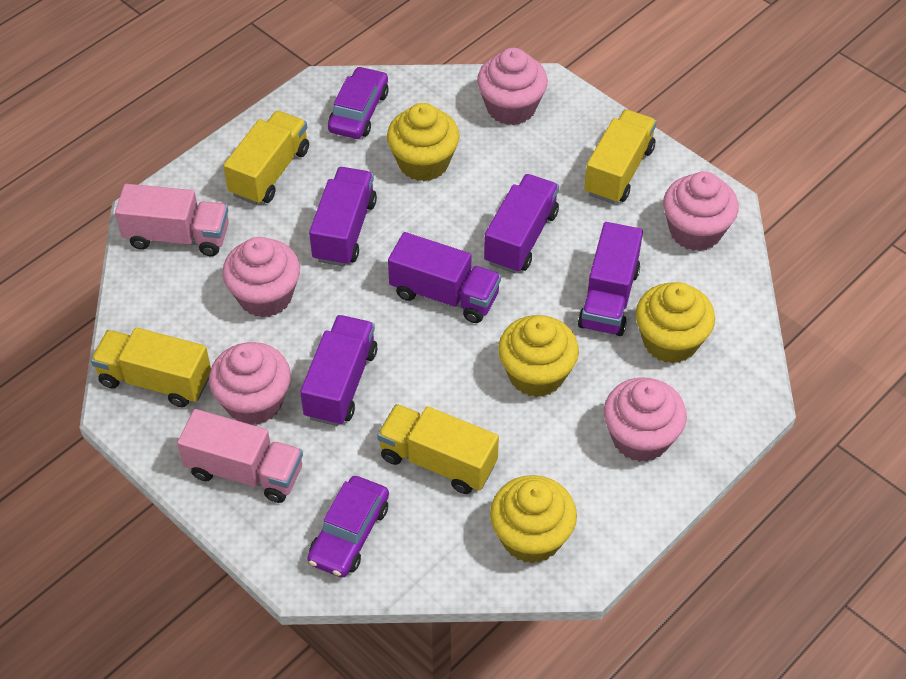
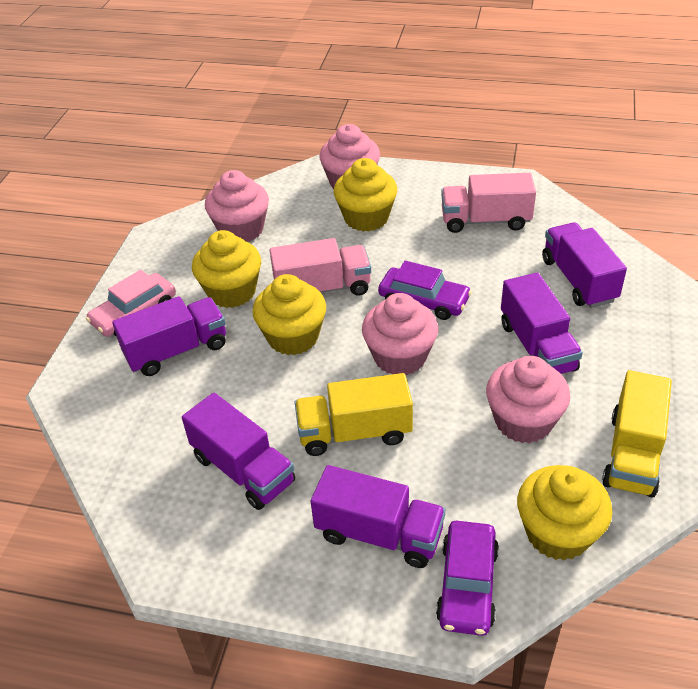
pink car: 0 -> 1
pink cupcake: 5 -> 4
yellow truck: 4 -> 2

